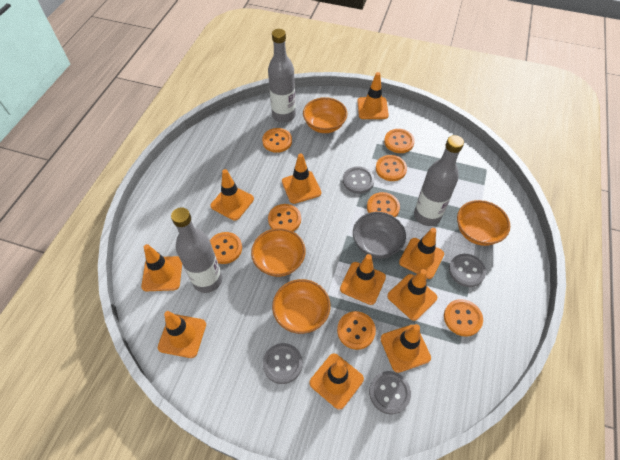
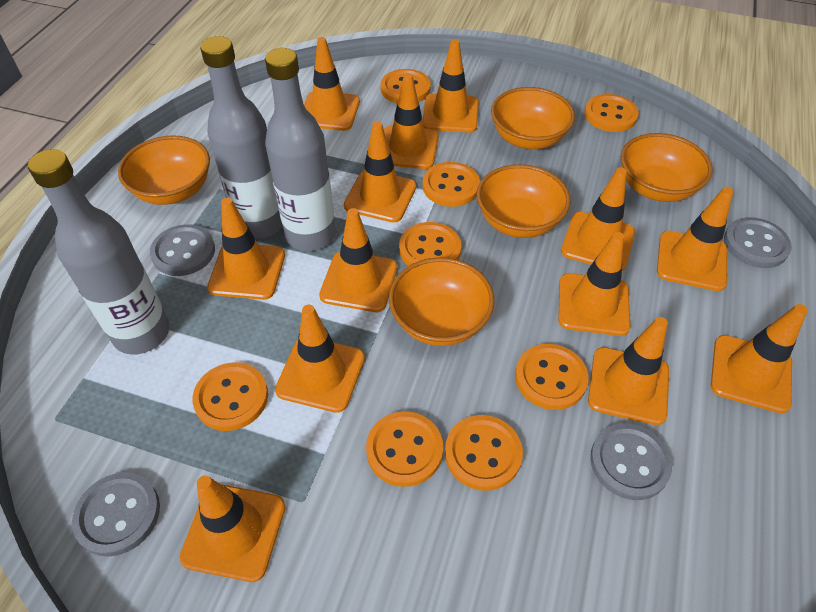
grey bowl: 1 -> 0
orange bowl: 4 -> 5
orange traffic cone: 10 -> 13

